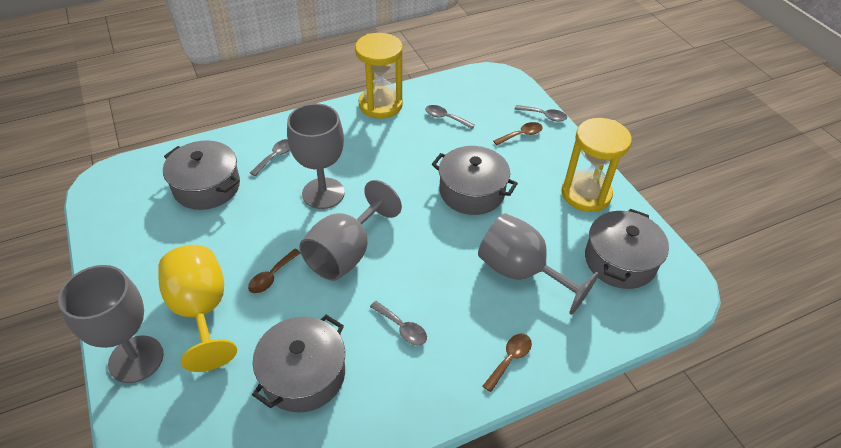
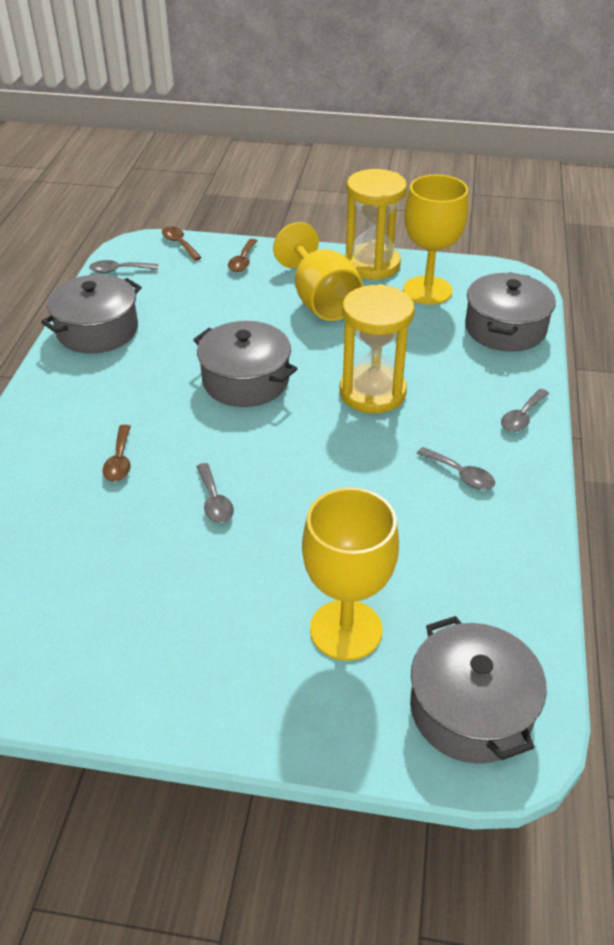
grey goblet: 4 -> 0
yellow goblet: 1 -> 3

